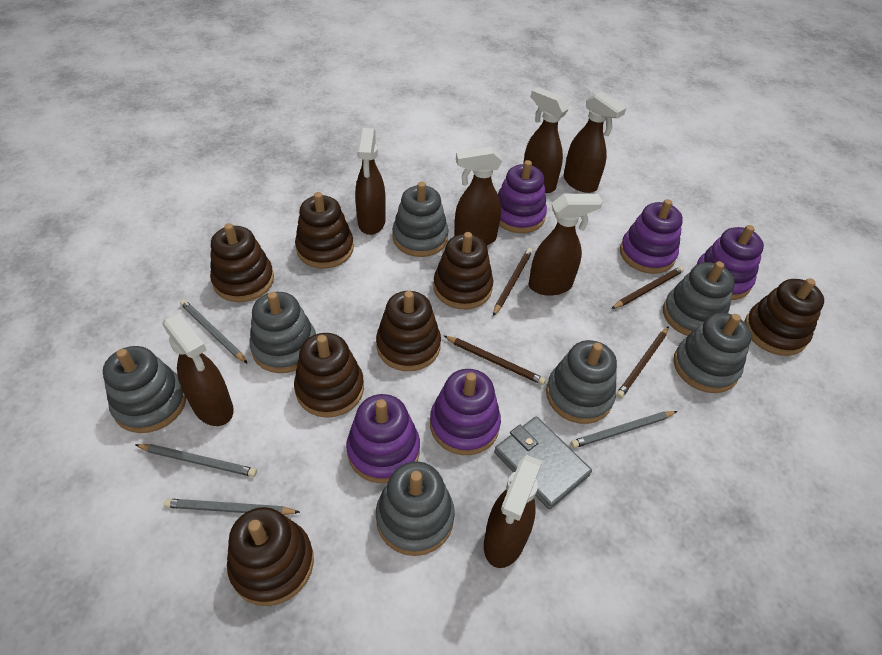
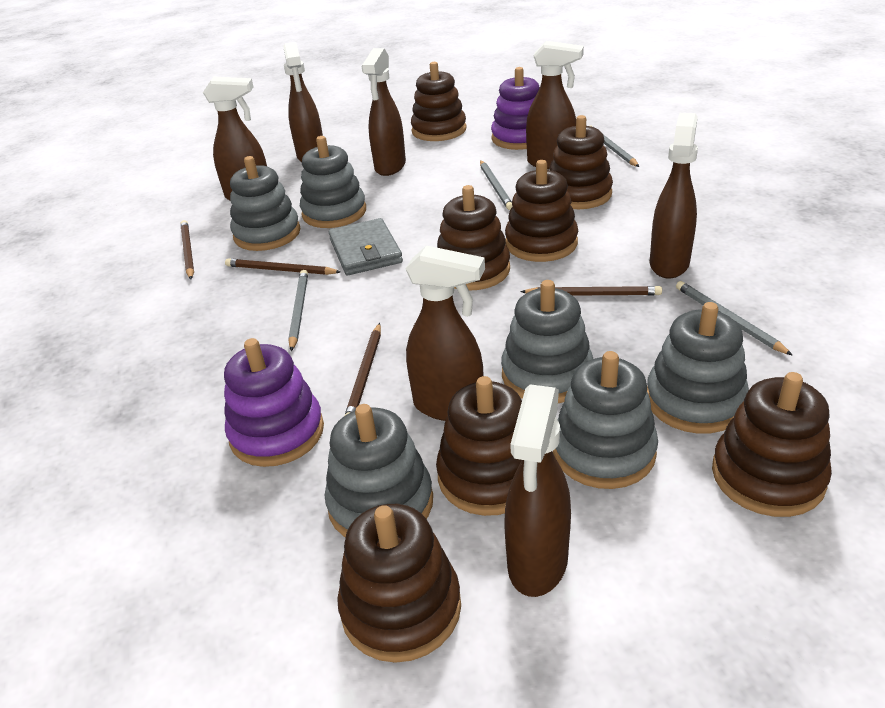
grey stacking toy: 7 -> 6
purple stacking toy: 5 -> 2

